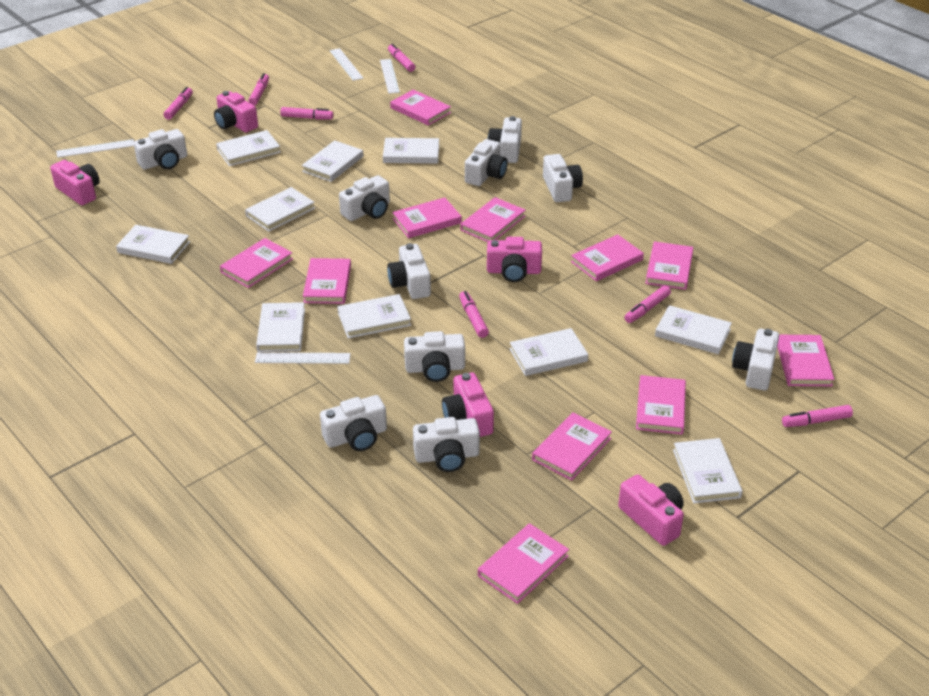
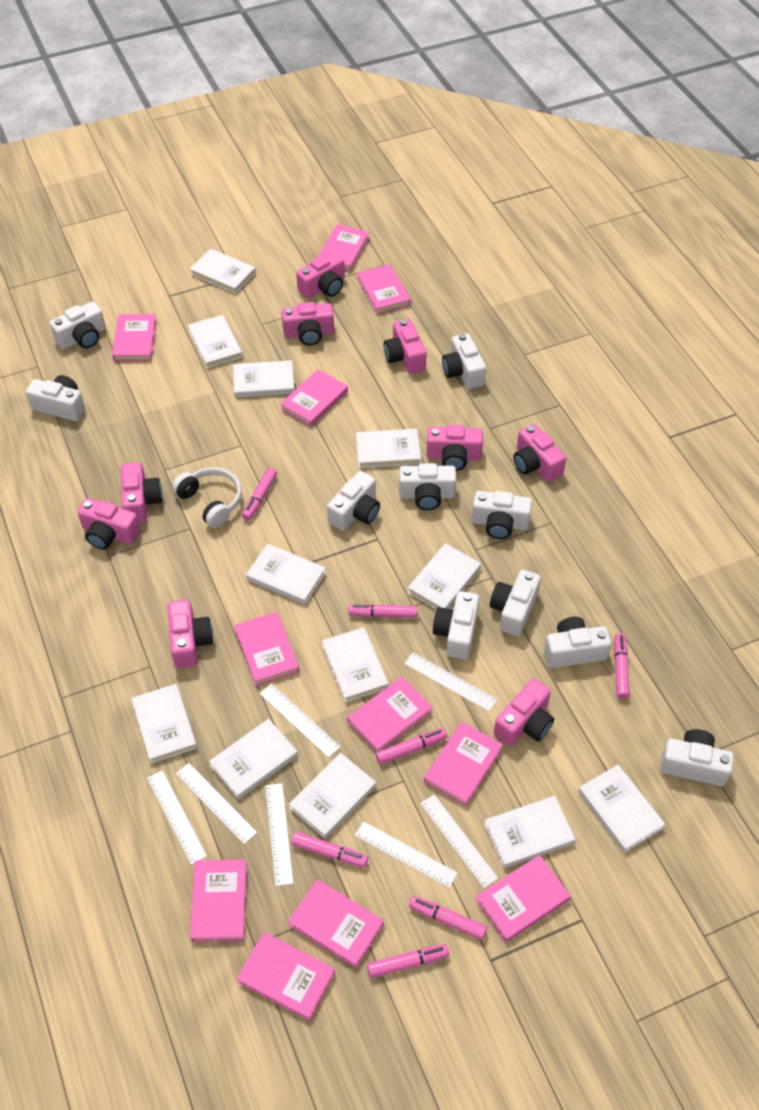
pink camera: 5 -> 9
white book: 10 -> 12
white headphones: 0 -> 1
white ruler: 4 -> 7

